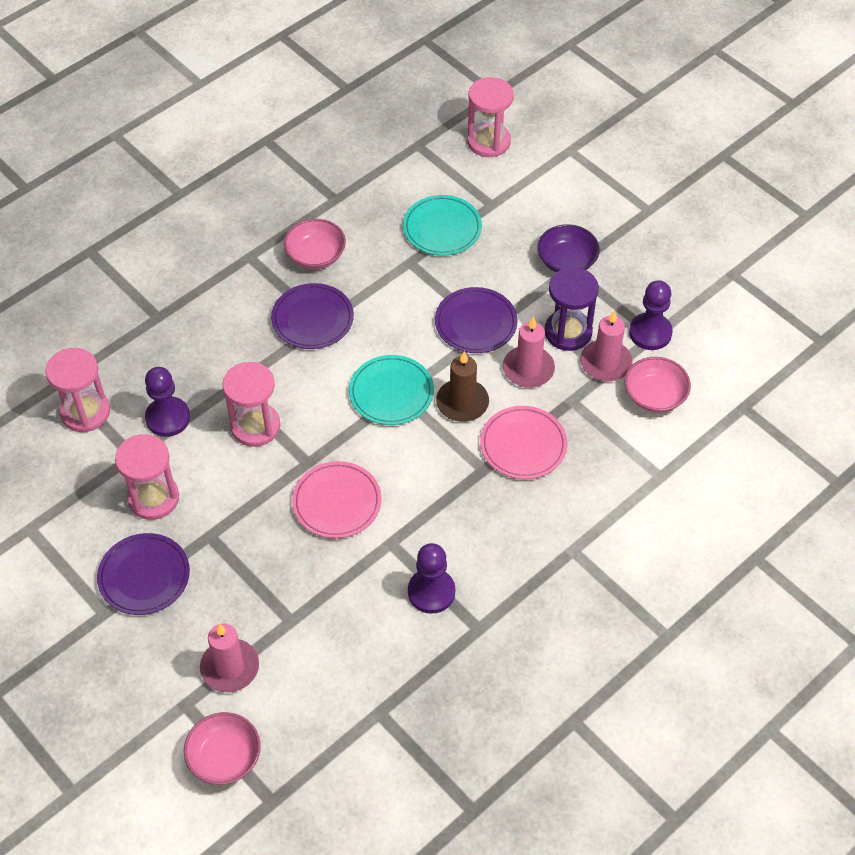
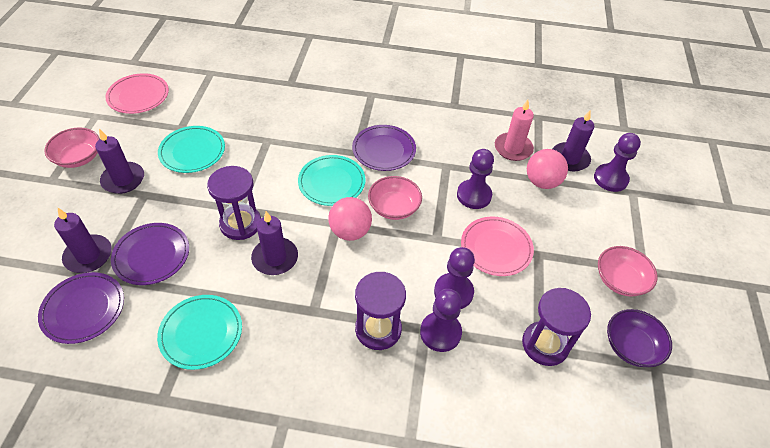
brown candle: 1 -> 0
pink ball: 0 -> 2
pink candle: 3 -> 1
pink hourglass: 4 -> 0
purple candle: 0 -> 4
purple hourglass: 1 -> 3
purple pawn: 3 -> 4
turquoise plate: 2 -> 3

